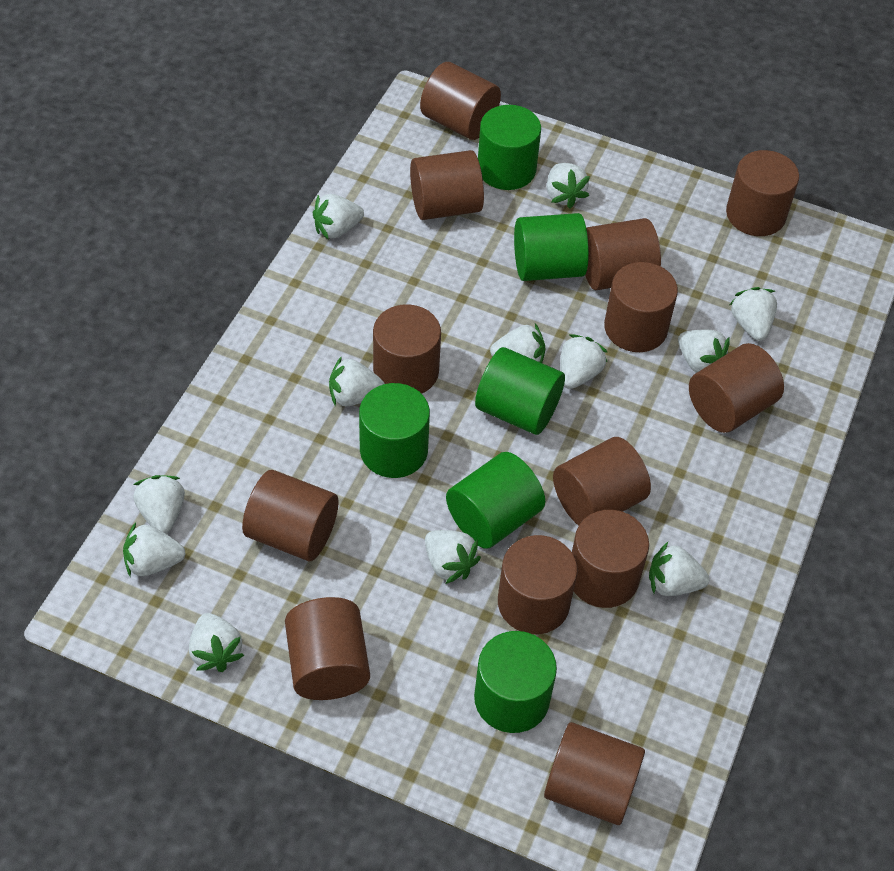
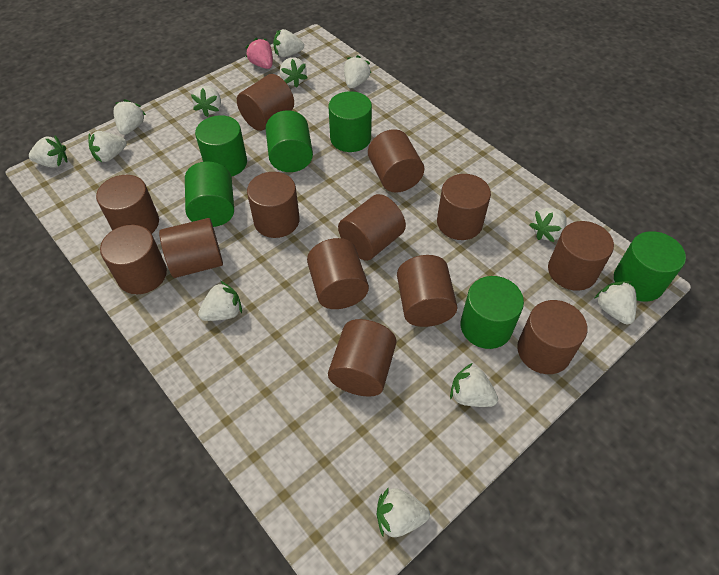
pink strawberry: 0 -> 1

